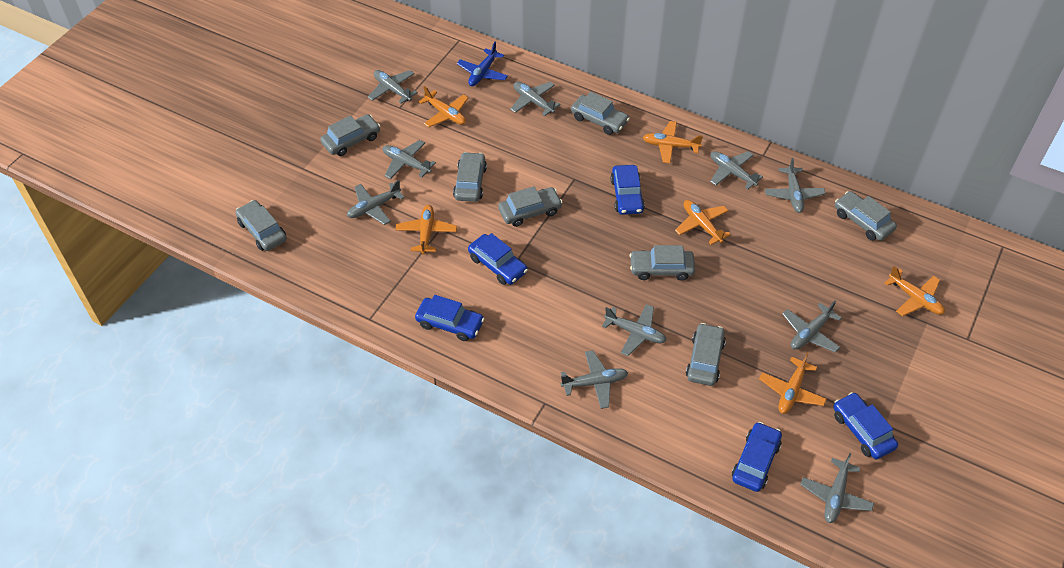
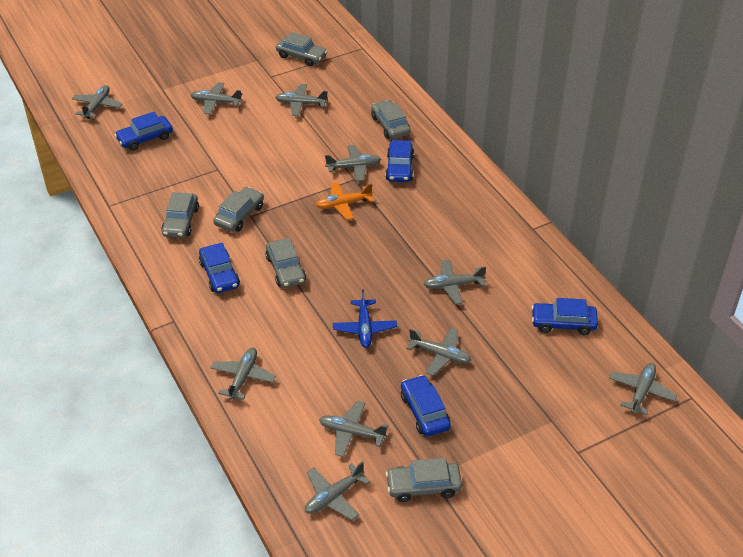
grey car: 8 -> 6
orange plane: 6 -> 1

